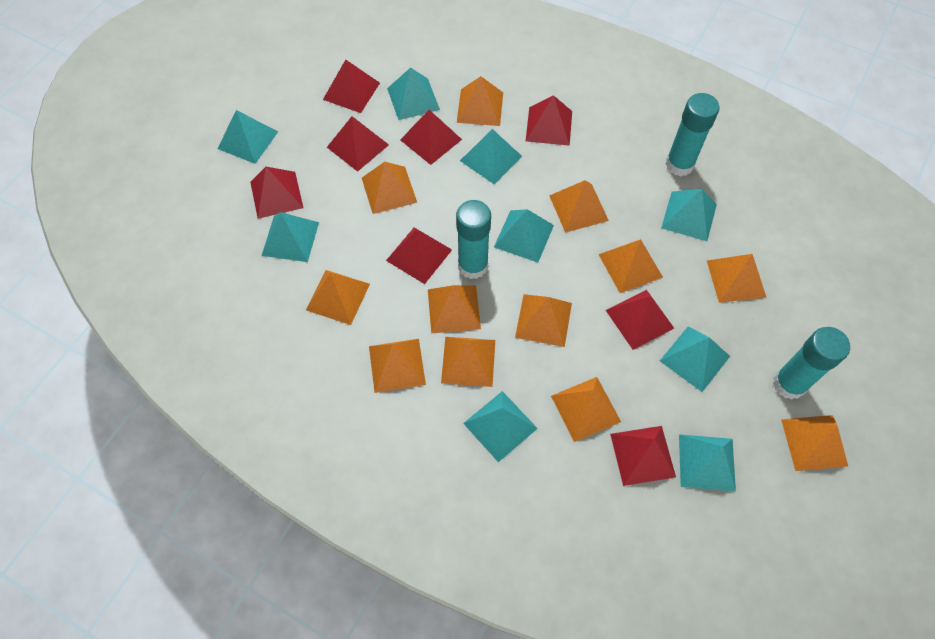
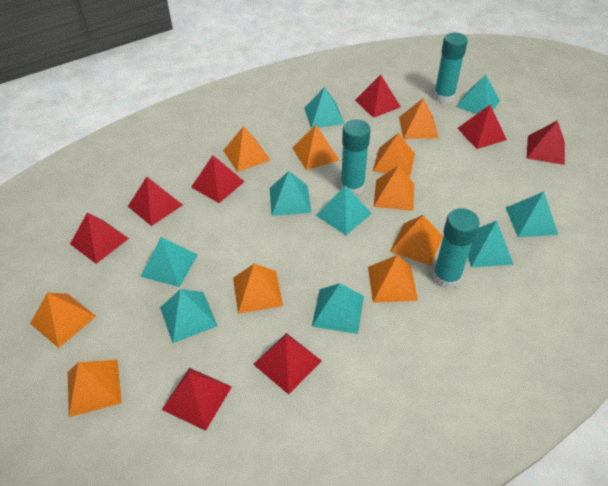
orange pyramid: 12 -> 10

